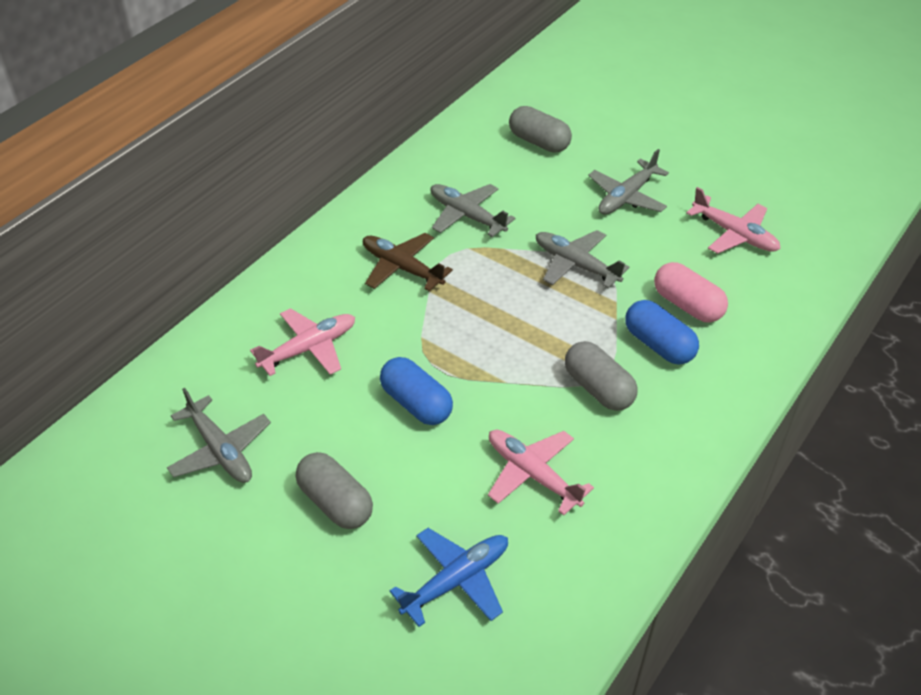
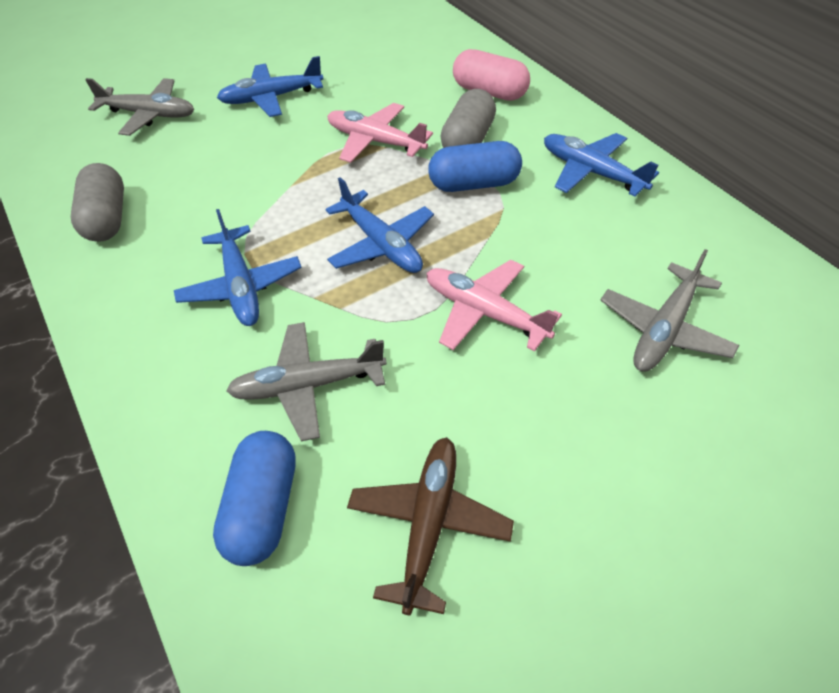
blue plane: 1 -> 4
grey capsule: 3 -> 2
grey plane: 4 -> 3
pink plane: 3 -> 2

